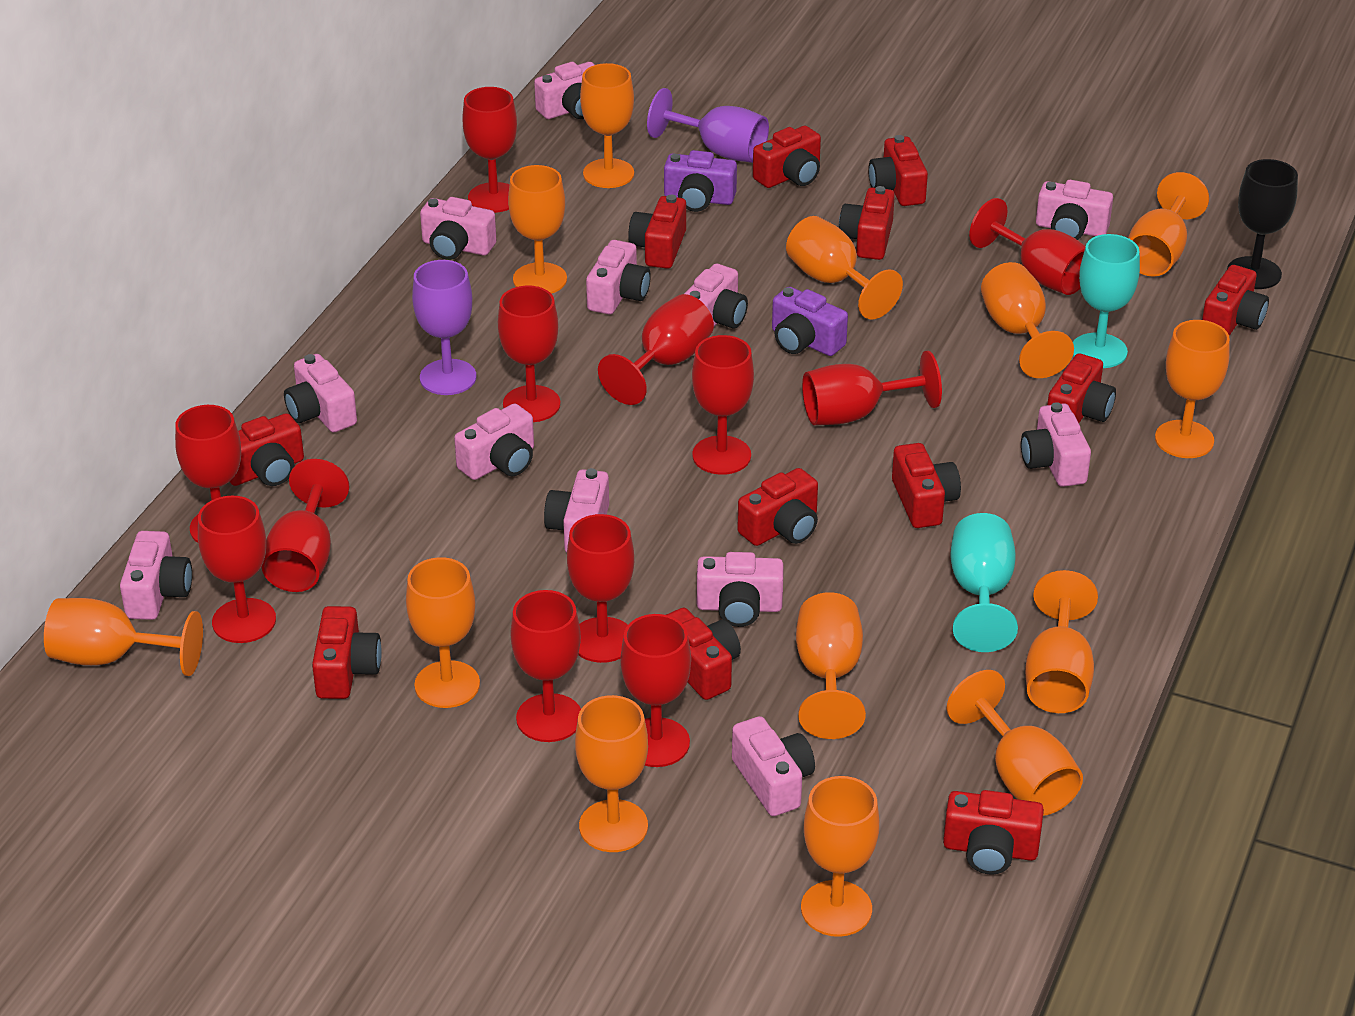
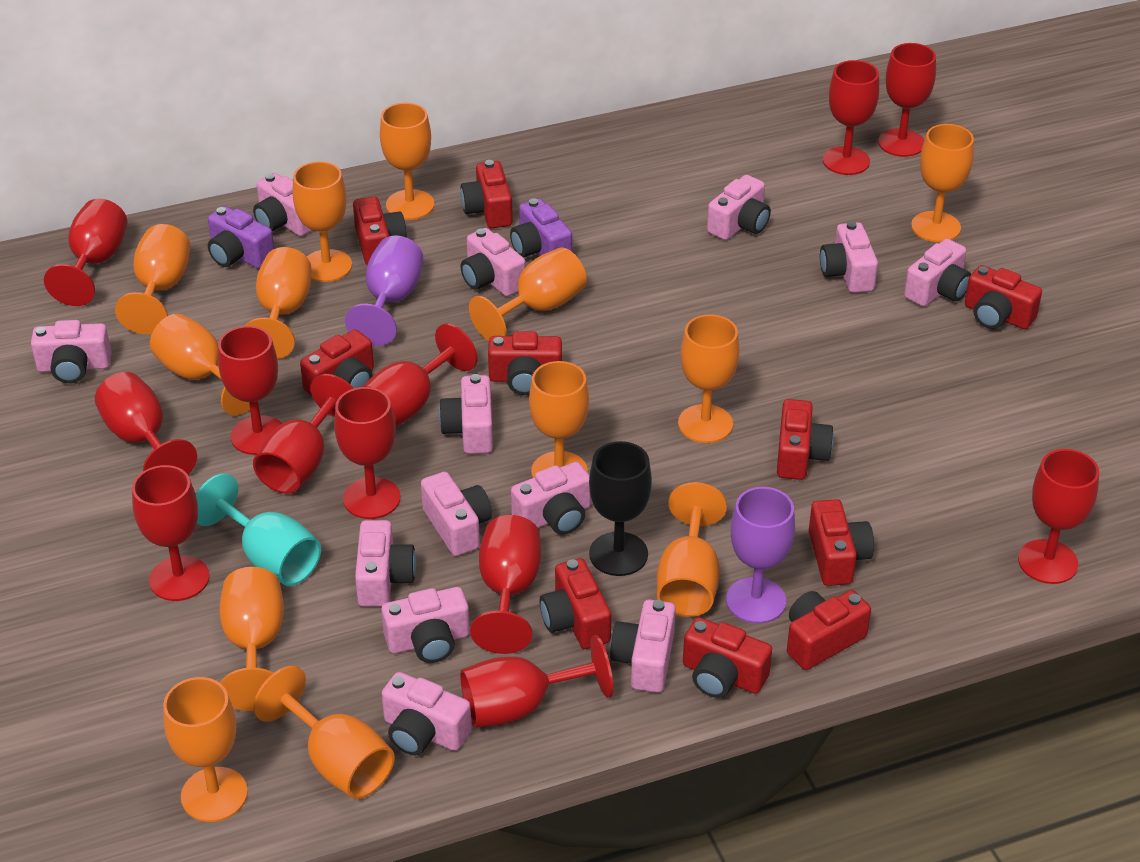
pink camera: 12 -> 13
red camera: 12 -> 10
turquoise goblet: 2 -> 1

